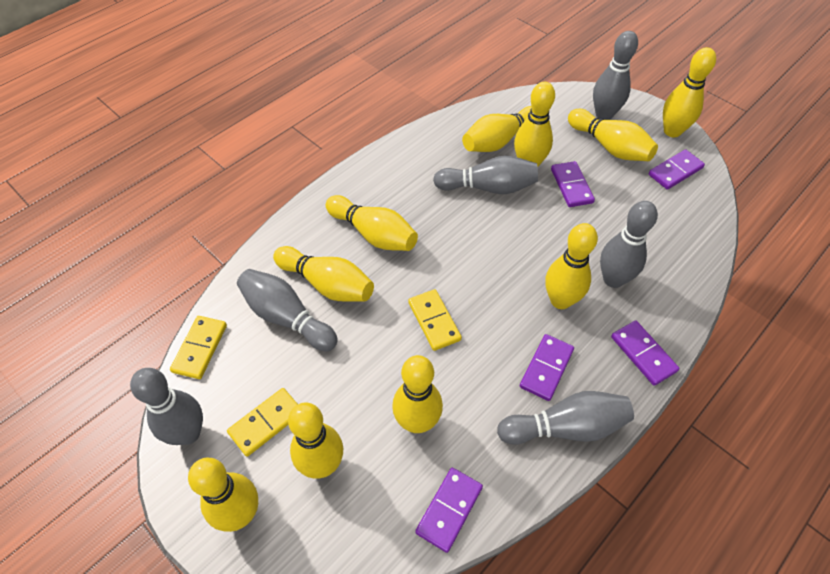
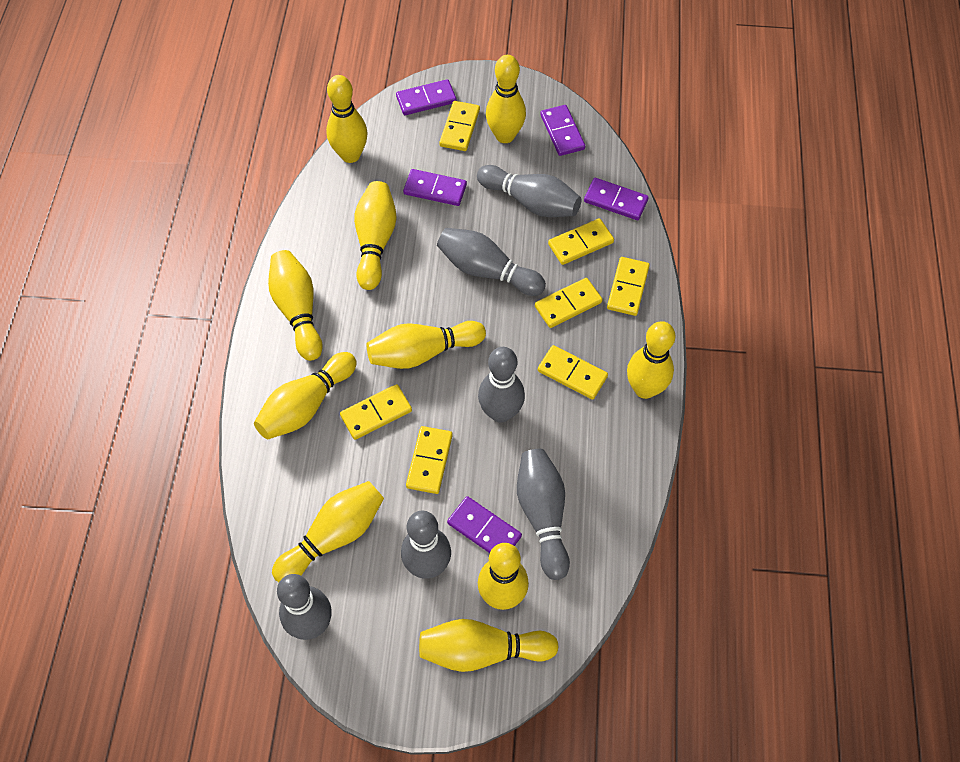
yellow domino: 3 -> 7

